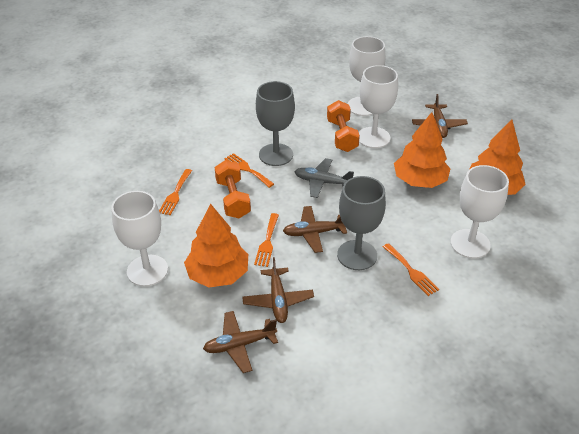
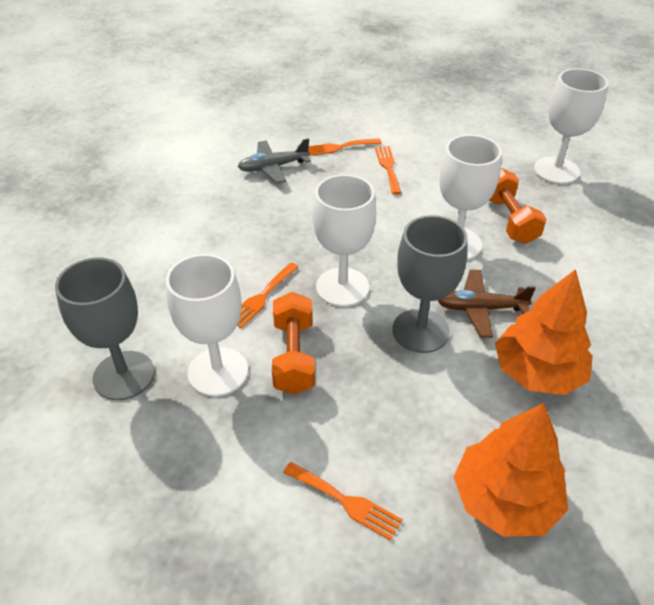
brown plane: 4 -> 1
orange tree: 3 -> 2

